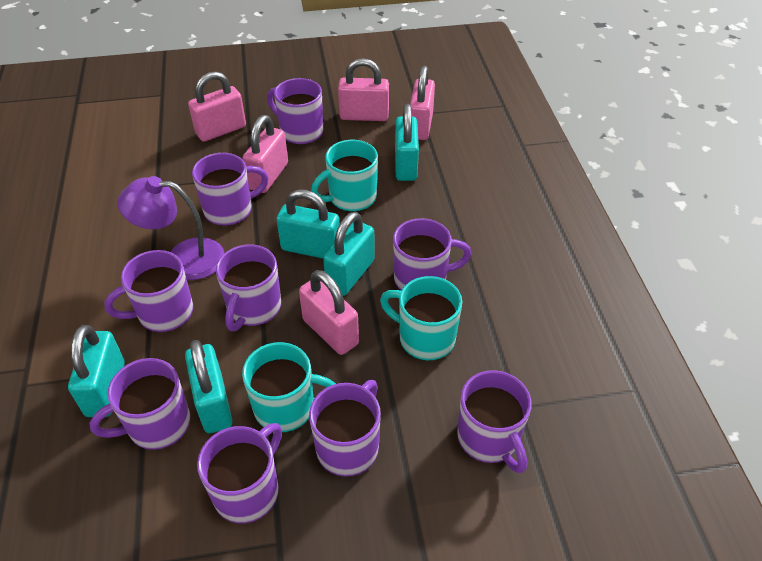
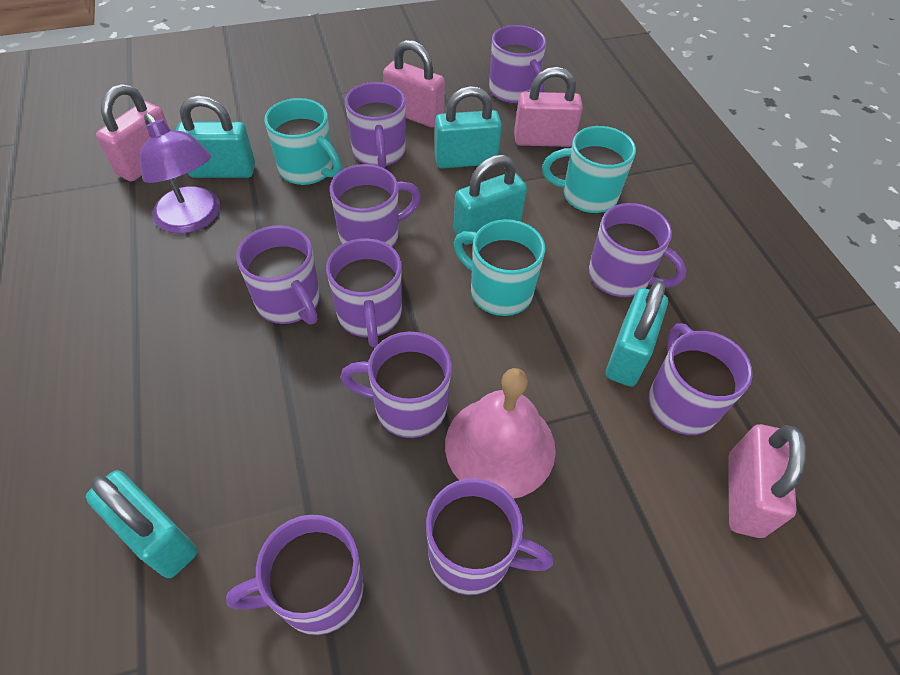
pink bell: 0 -> 1
pink padlock: 5 -> 4
purple mug: 9 -> 10

